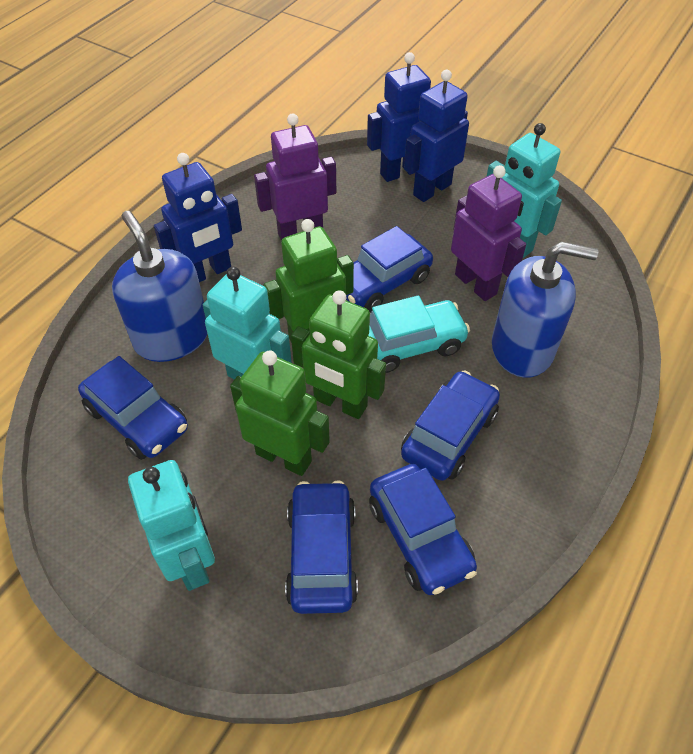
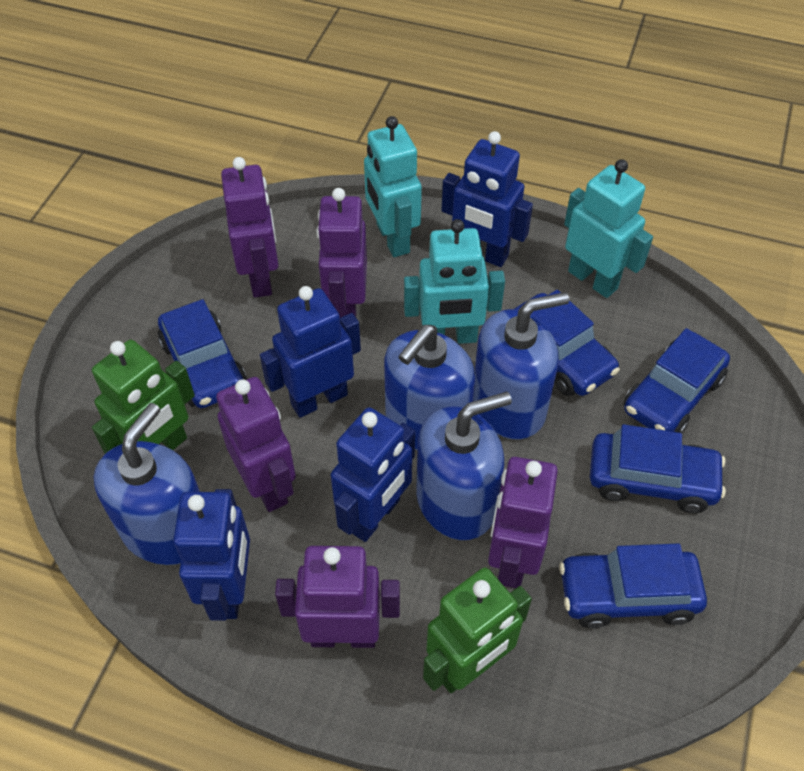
blue robot: 3 -> 4
blue soap dispenser: 2 -> 4
green robot: 3 -> 2
purple robot: 2 -> 5
turquoise car: 1 -> 0

